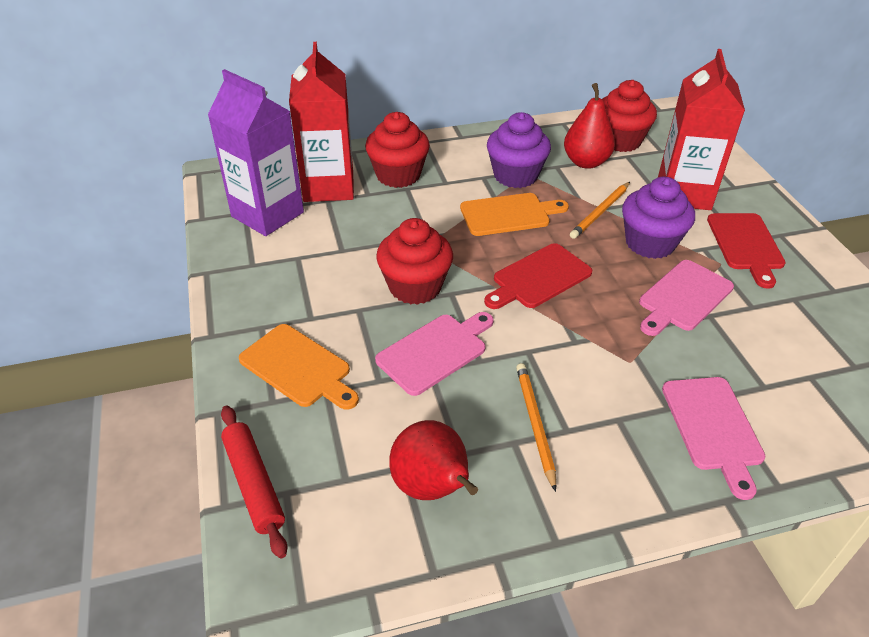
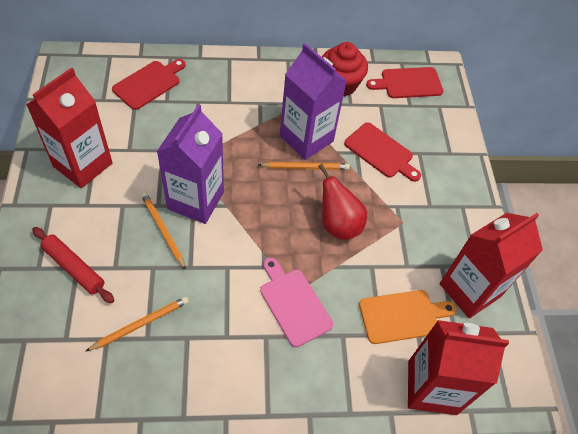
orange cutting board: 2 -> 1
orange pencil: 2 -> 3
pink cutting board: 3 -> 1
purple carton: 1 -> 2
purple cupcake: 2 -> 0
red carton: 2 -> 3
red cupcake: 3 -> 1
red cutting board: 2 -> 3
red pear: 2 -> 1

